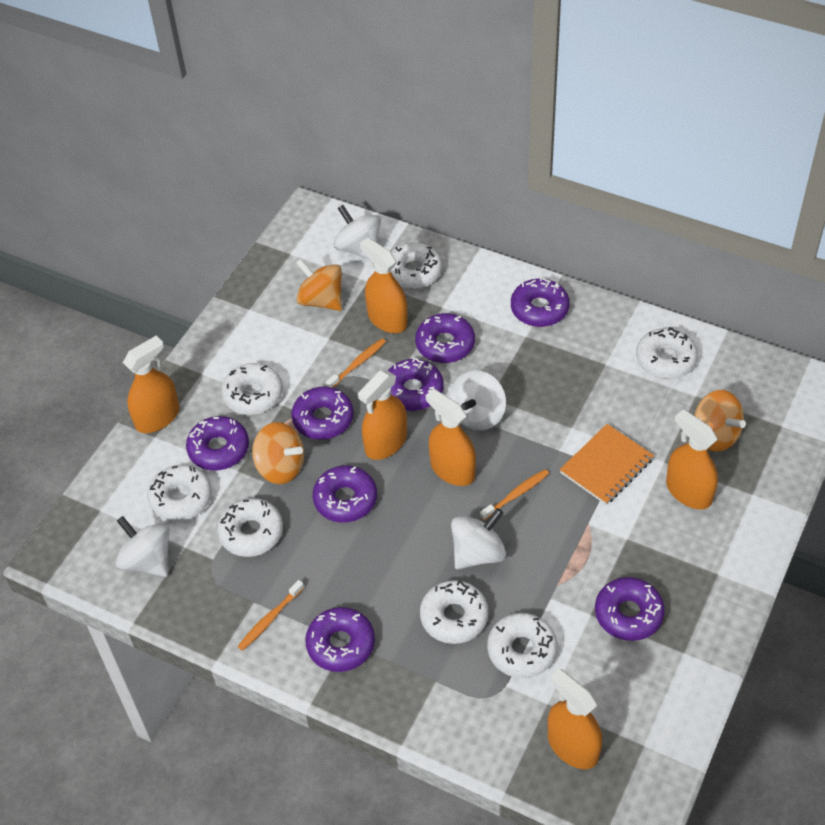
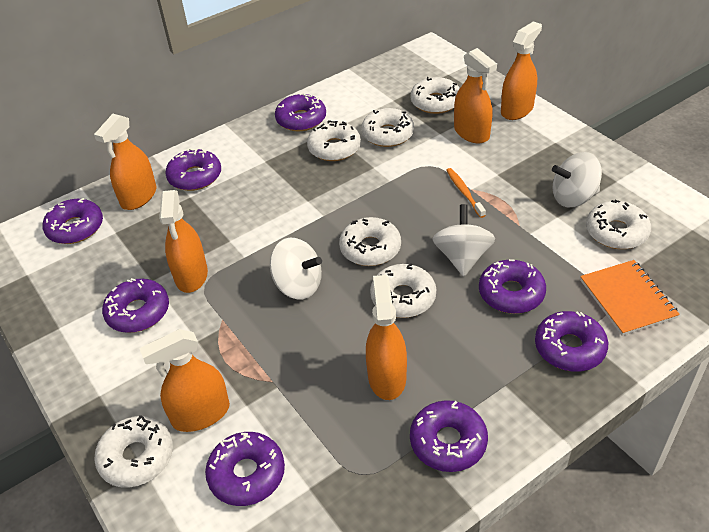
orange spinning top: 3 -> 0
orange toothbrush: 3 -> 1
white spinning top: 4 -> 3

